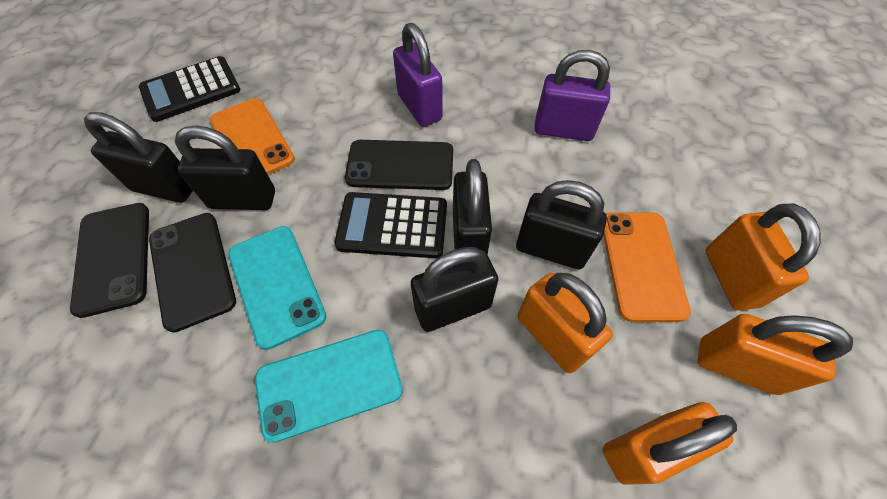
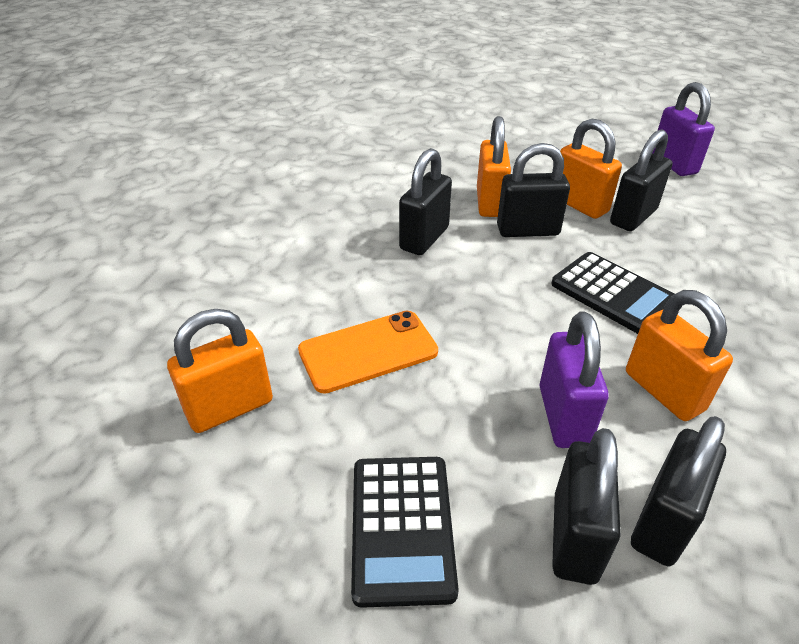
black phone: 3 -> 0
orange phone: 2 -> 1
turquoise phone: 2 -> 0

